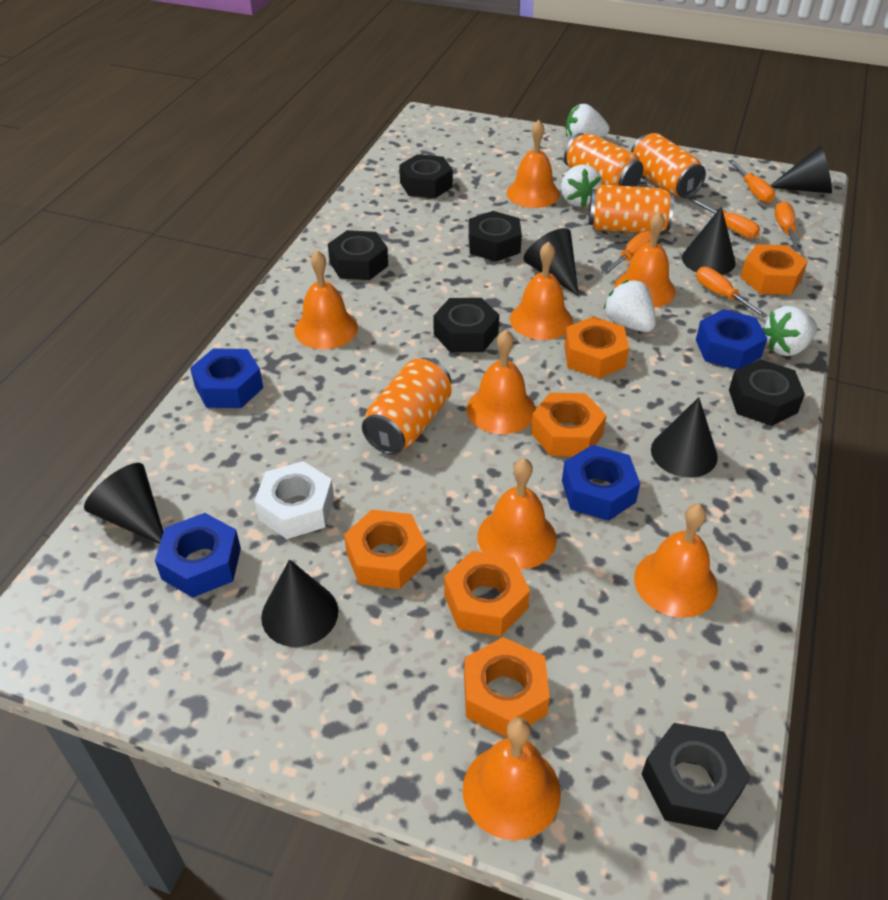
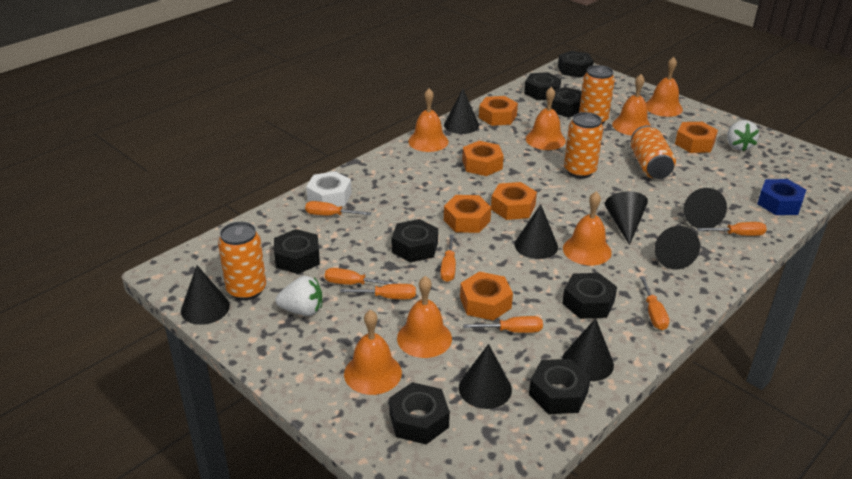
black cone: 6 -> 8
black nut: 6 -> 8
blue nut: 4 -> 1
orange bell: 8 -> 7
orange screwdriver: 5 -> 7
white strawberry: 4 -> 2

